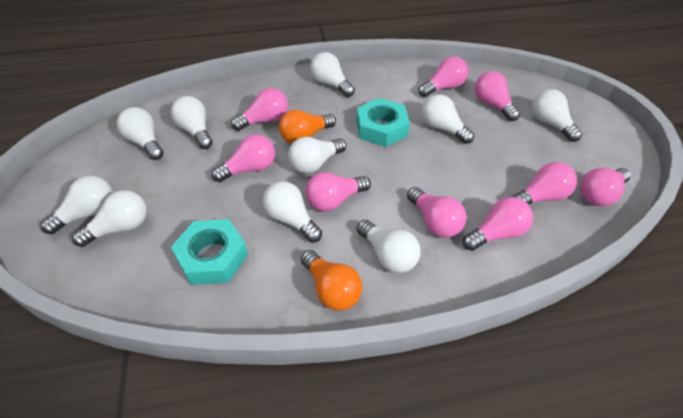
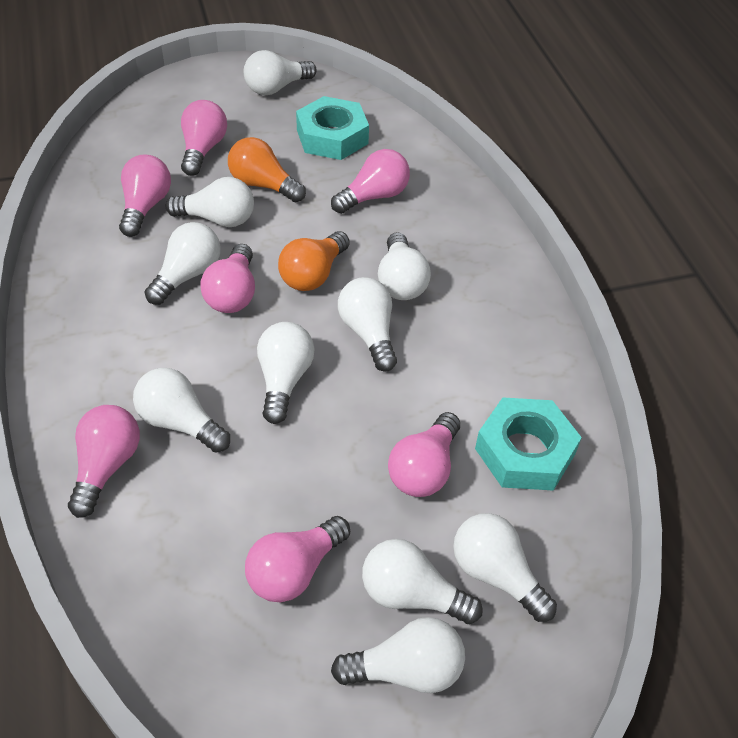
pink light bulb: 9 -> 7

